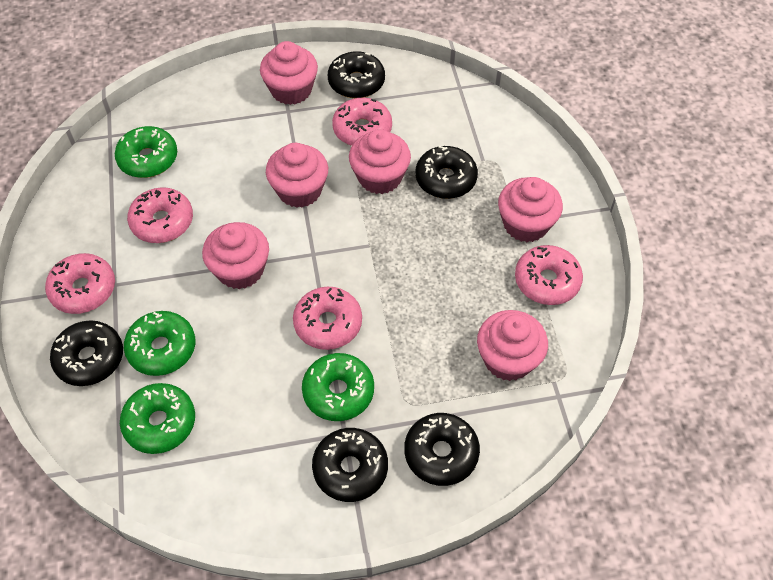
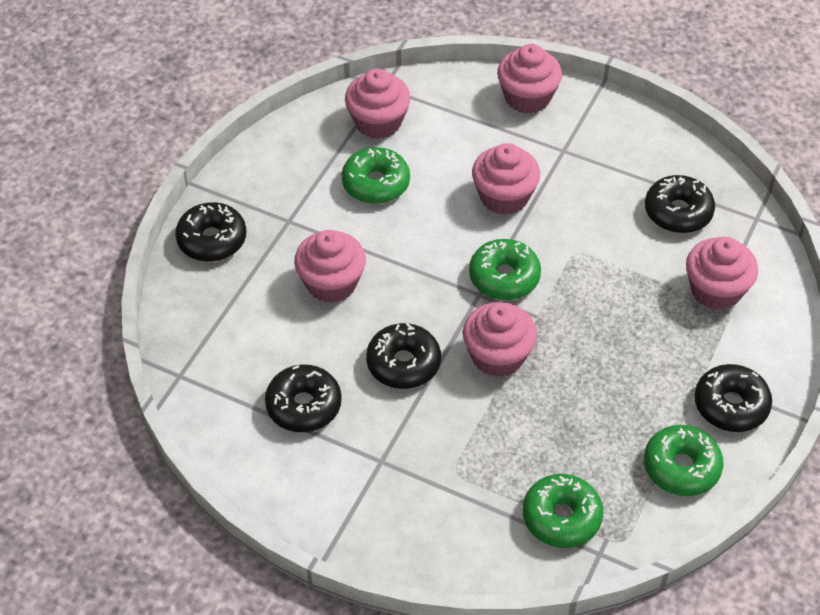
pink donut: 5 -> 0

